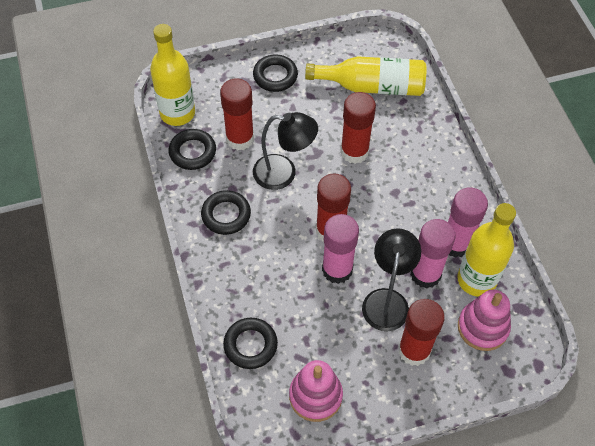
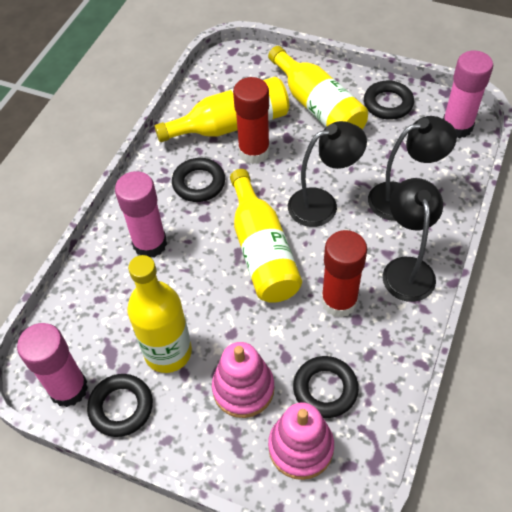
black lamp: 2 -> 3
red glue stick: 4 -> 2
yellow bottle: 3 -> 4

